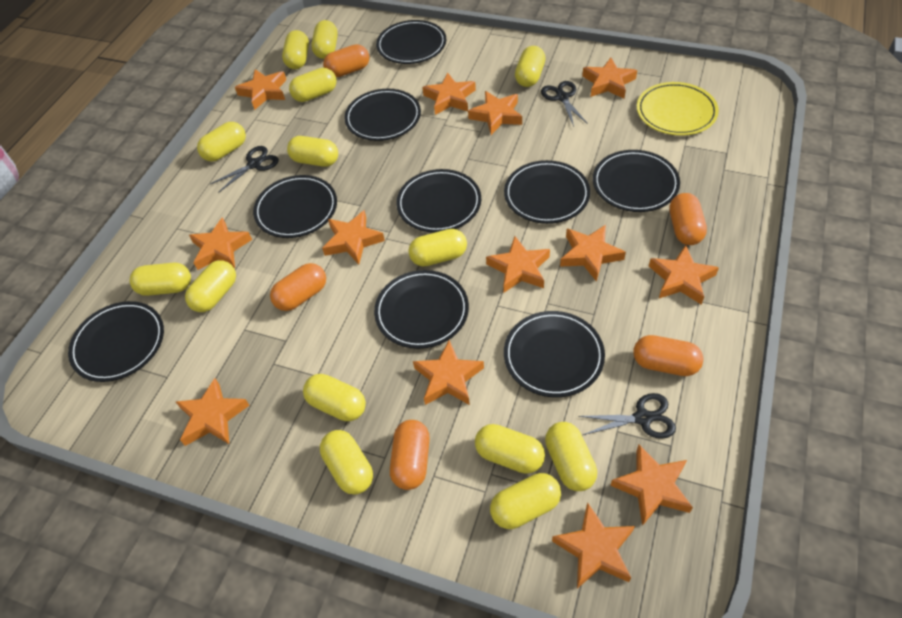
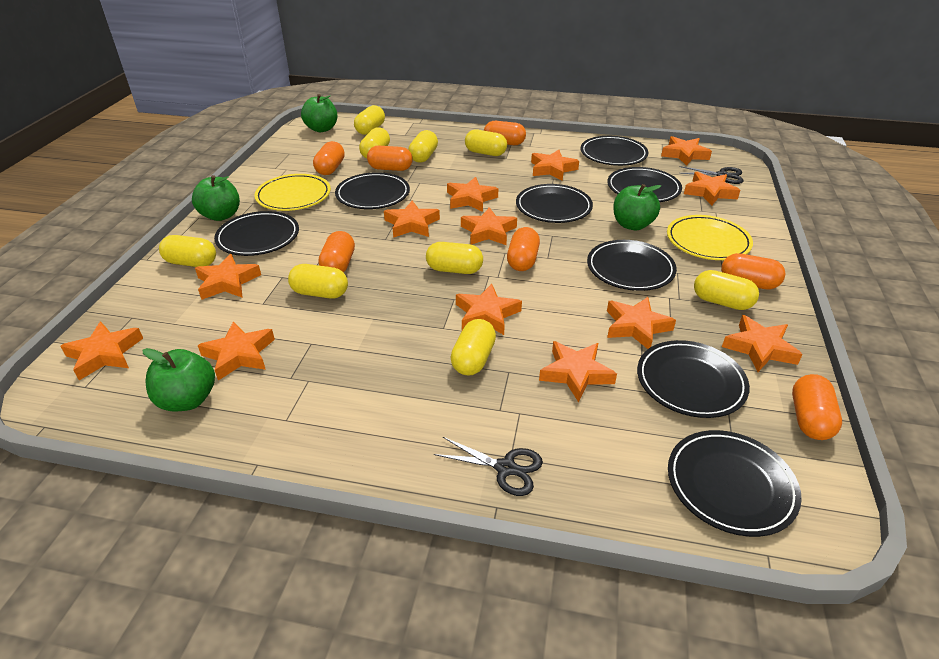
black plate: 9 -> 8
black scissors: 3 -> 2
green apple: 0 -> 4
orange capsule: 5 -> 7
yellow capsule: 14 -> 9
yellow plate: 1 -> 2

